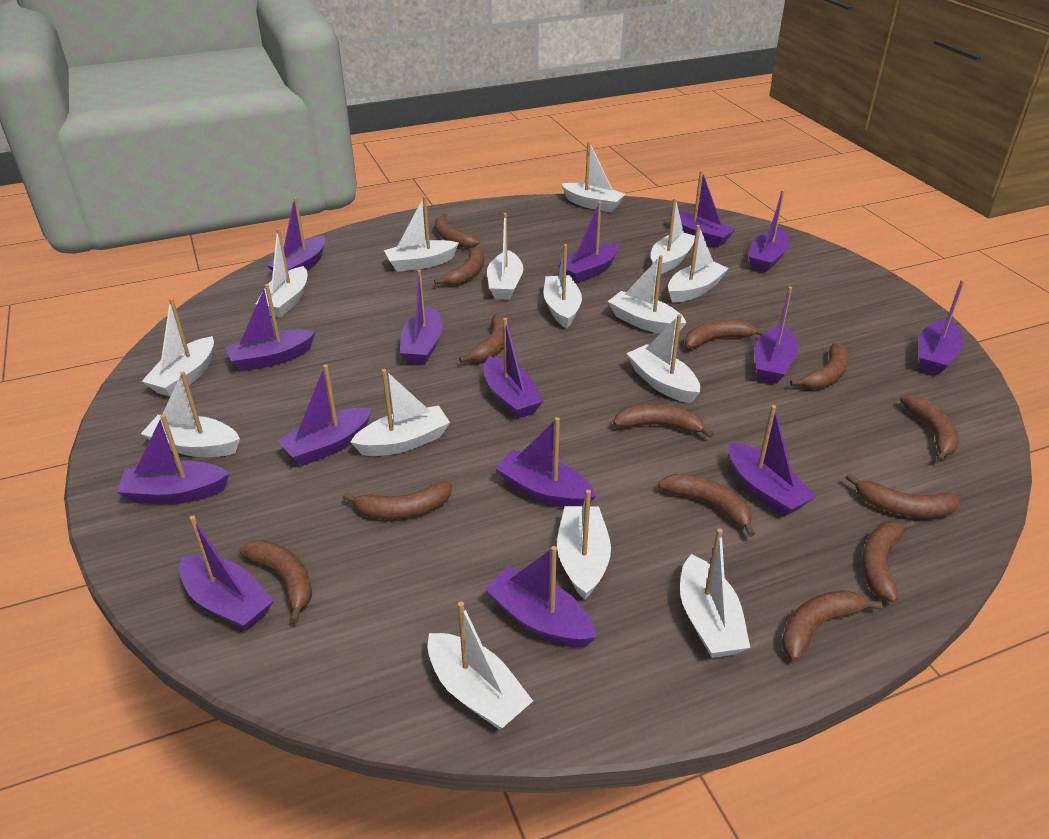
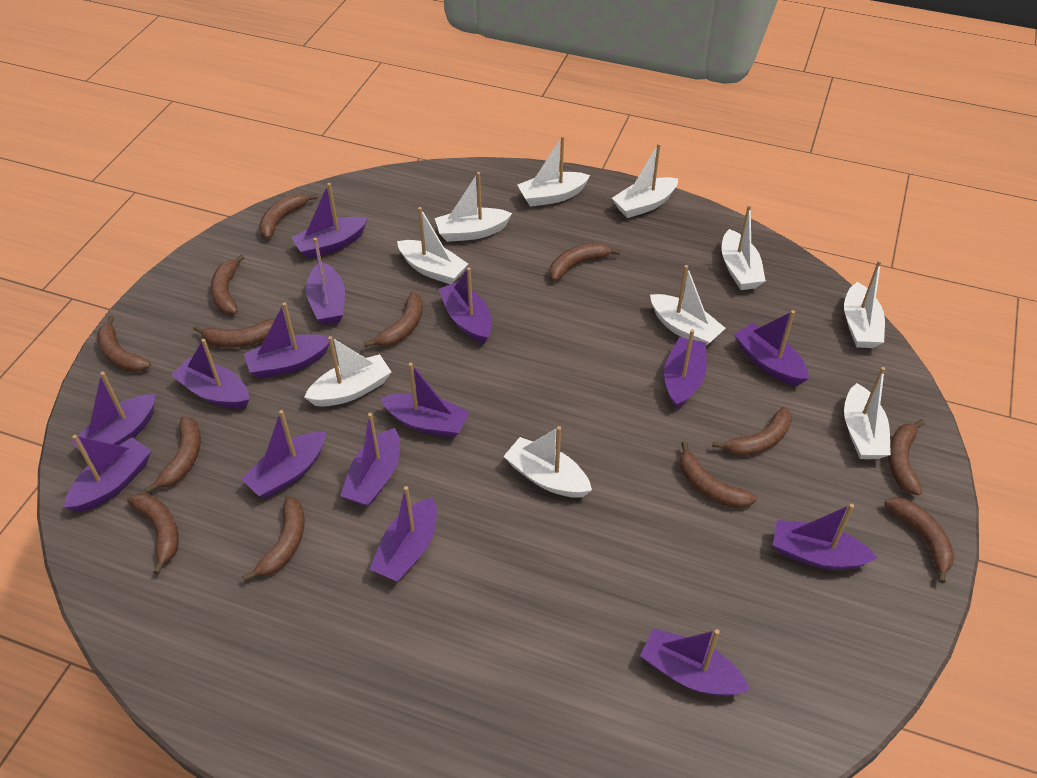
white boat: 15 -> 10

